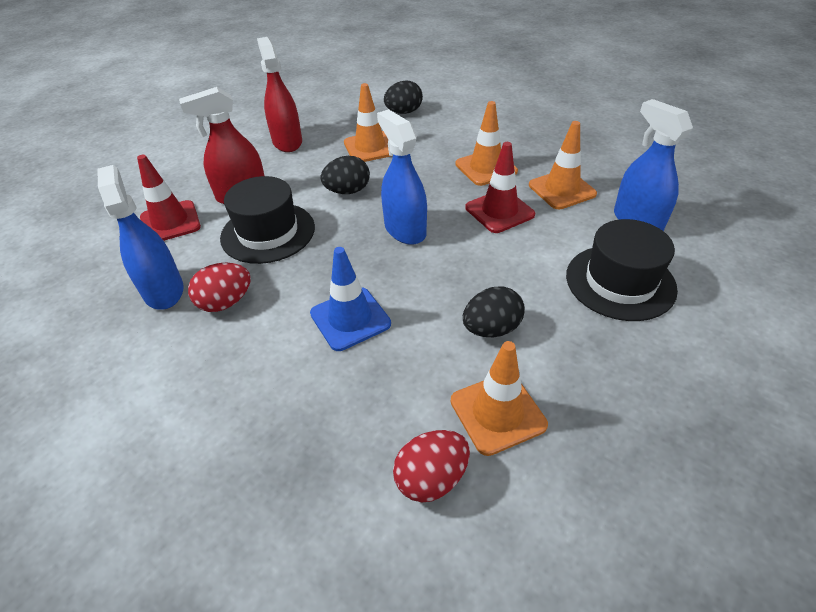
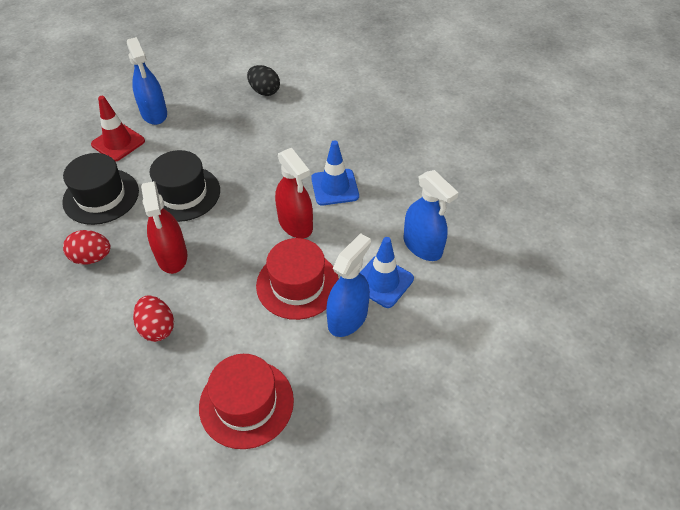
black egg: 3 -> 1
blue traffic cone: 1 -> 2
orange traffic cone: 4 -> 0
red hat: 0 -> 2
red traffic cone: 2 -> 1

